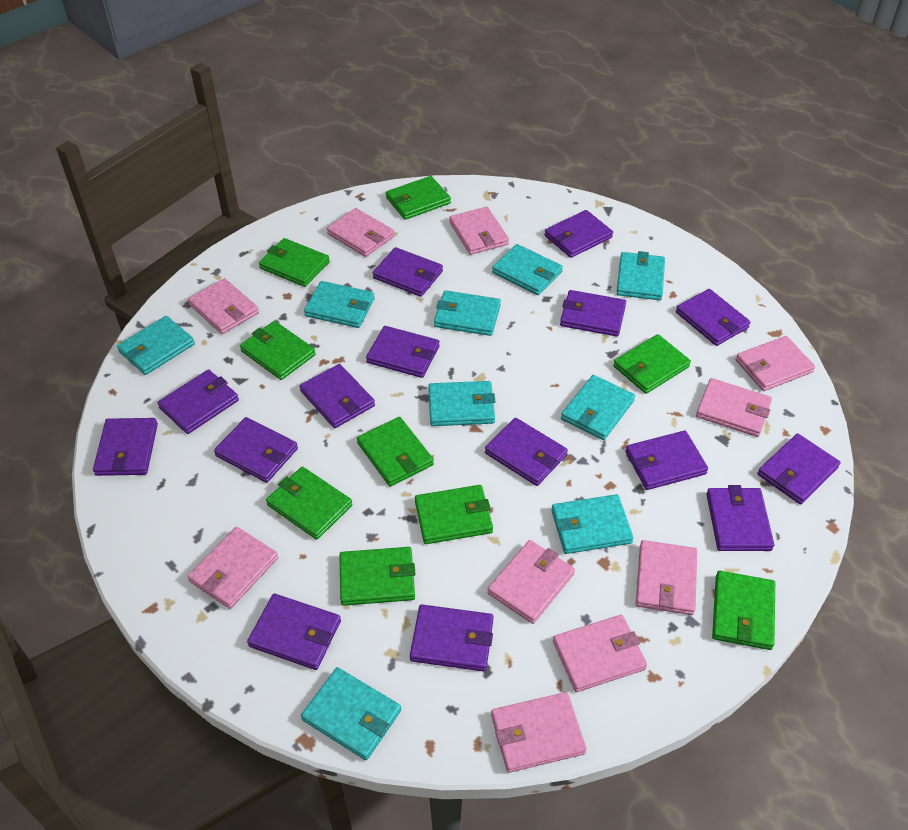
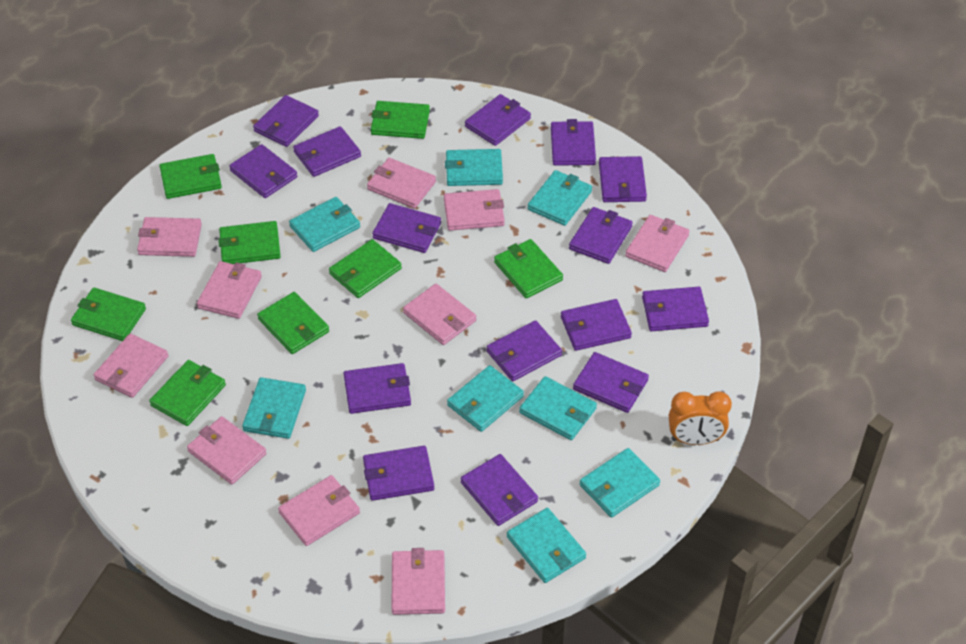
green wallet: 9 -> 8
orange clock: 0 -> 1
turquoise wallet: 9 -> 8

